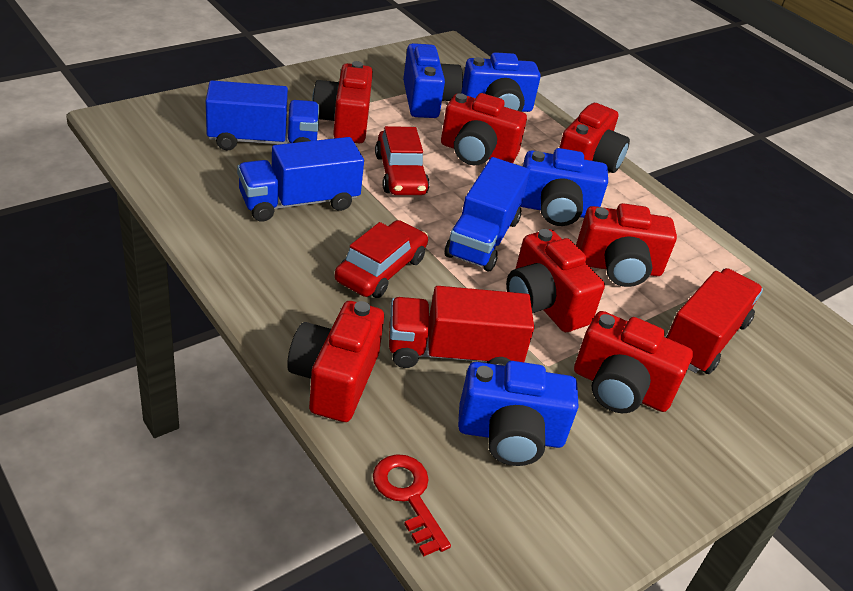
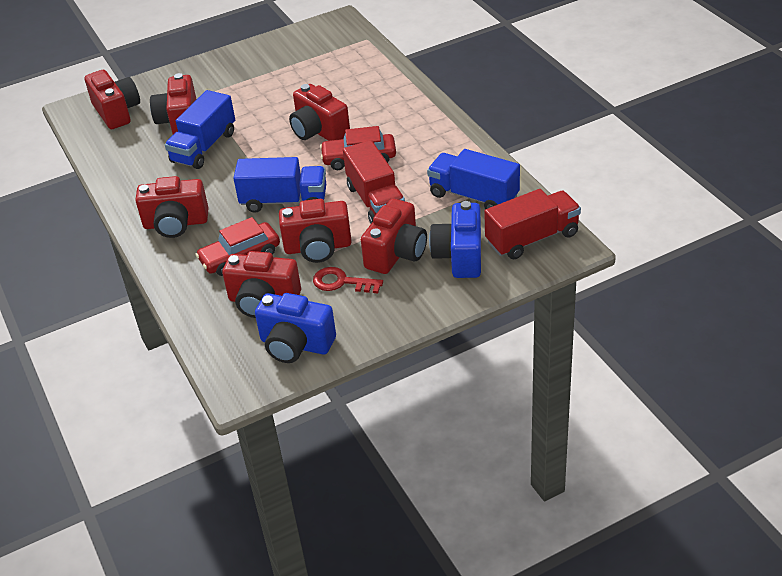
blue camera: 4 -> 2

